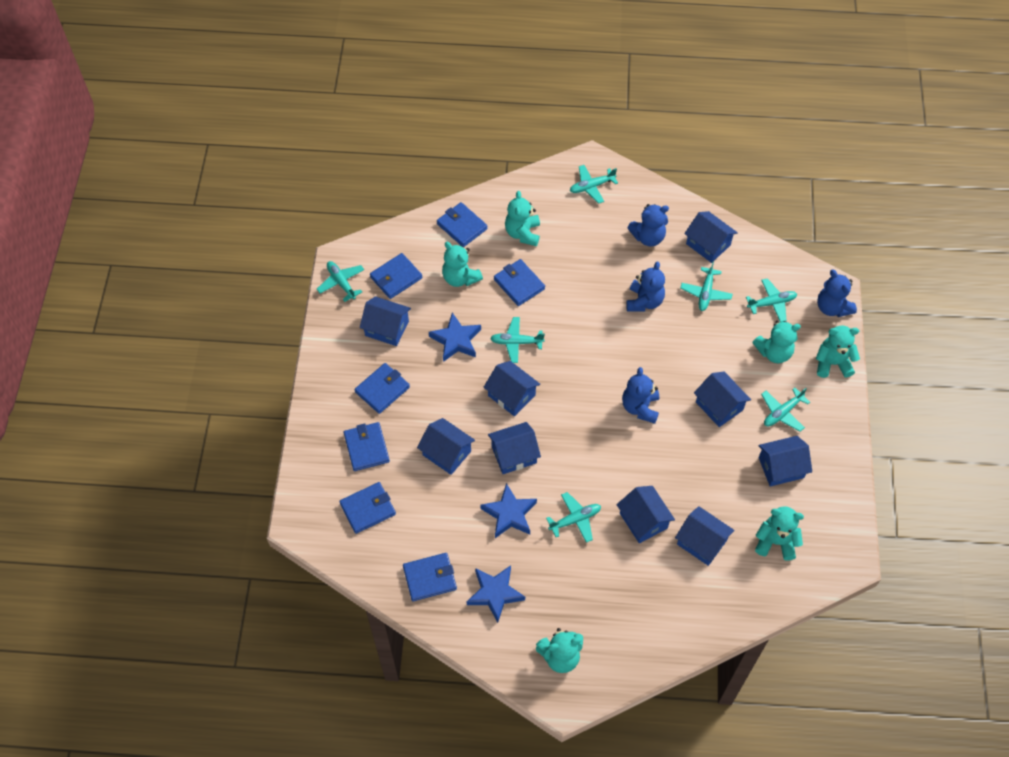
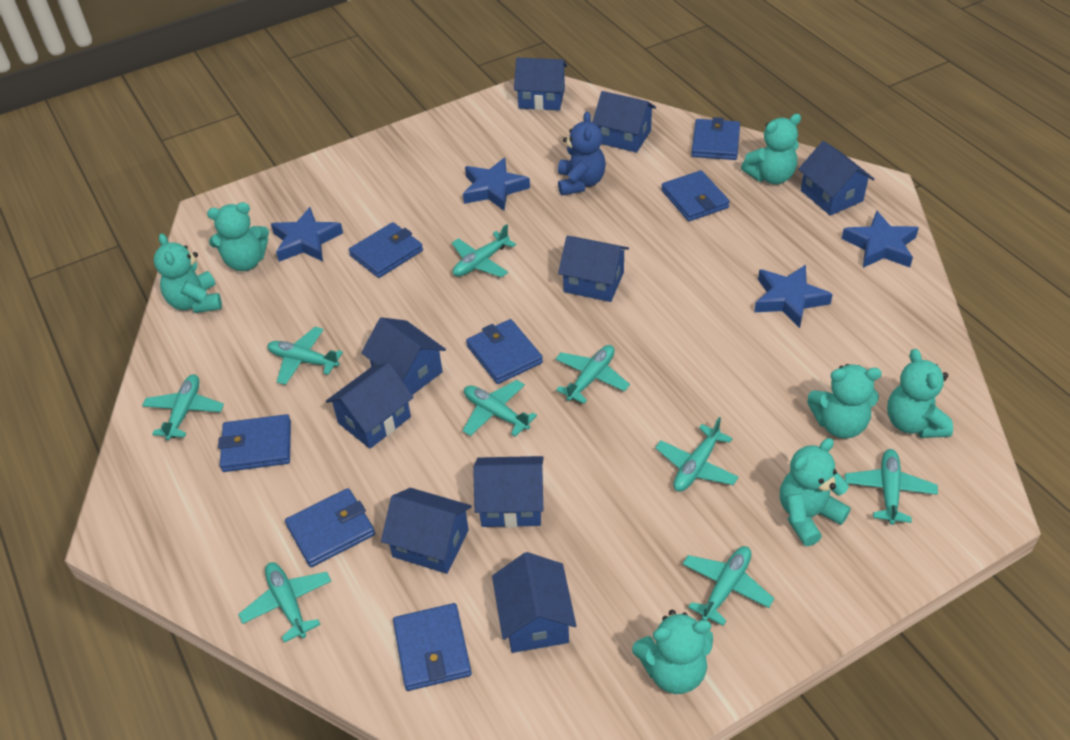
blue star: 3 -> 4
blue teddy bear: 4 -> 1
turquoise plane: 7 -> 9
turquoise teddy bear: 6 -> 7

